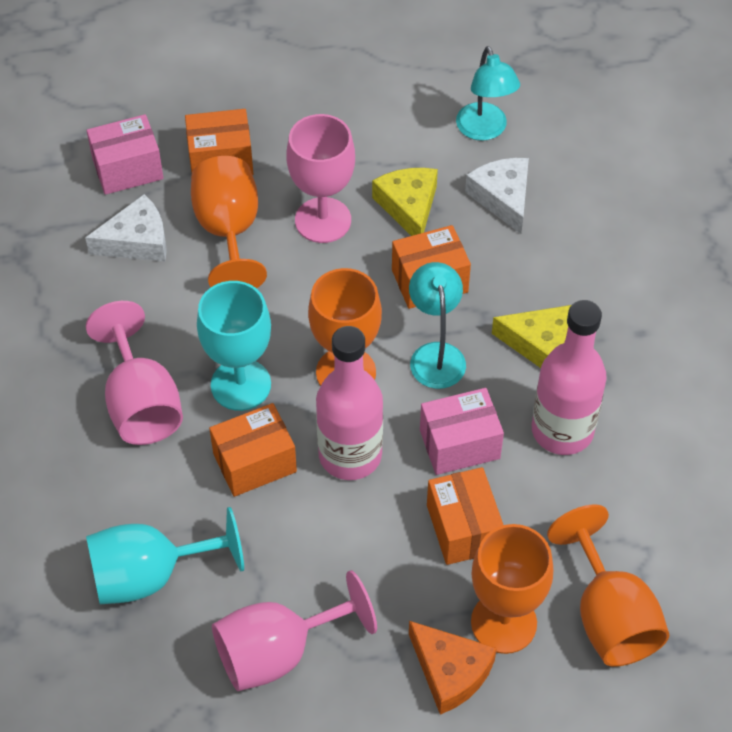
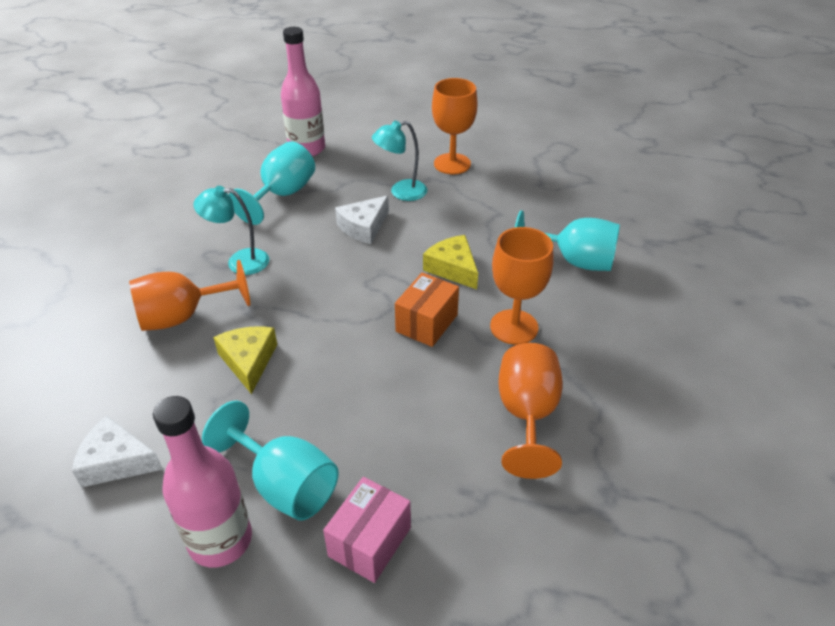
orange box: 4 -> 1
orange cheese: 1 -> 0
pink box: 2 -> 1
pink goblet: 3 -> 0
turquoise goblet: 2 -> 3

